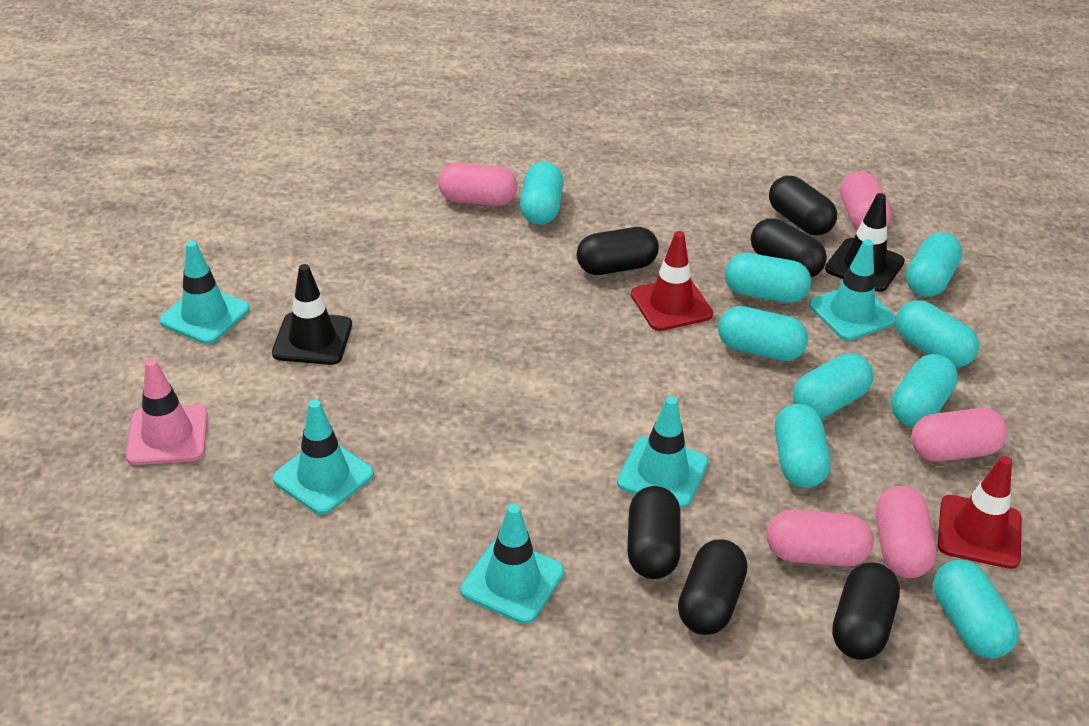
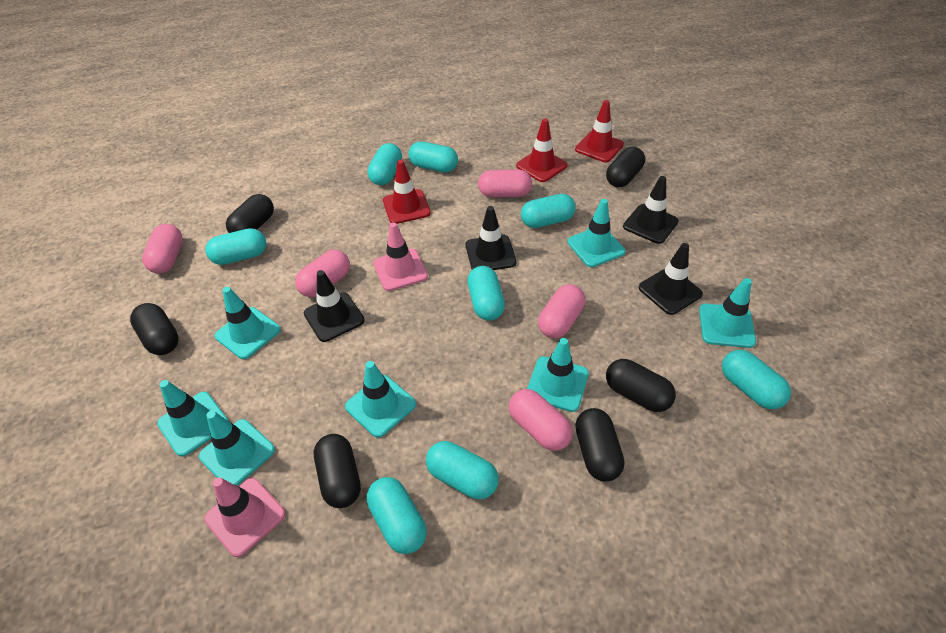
black traffic cone: 2 -> 4
pink traffic cone: 1 -> 2
red traffic cone: 2 -> 3
turquoise capsule: 9 -> 8
turquoise traffic cone: 5 -> 7

